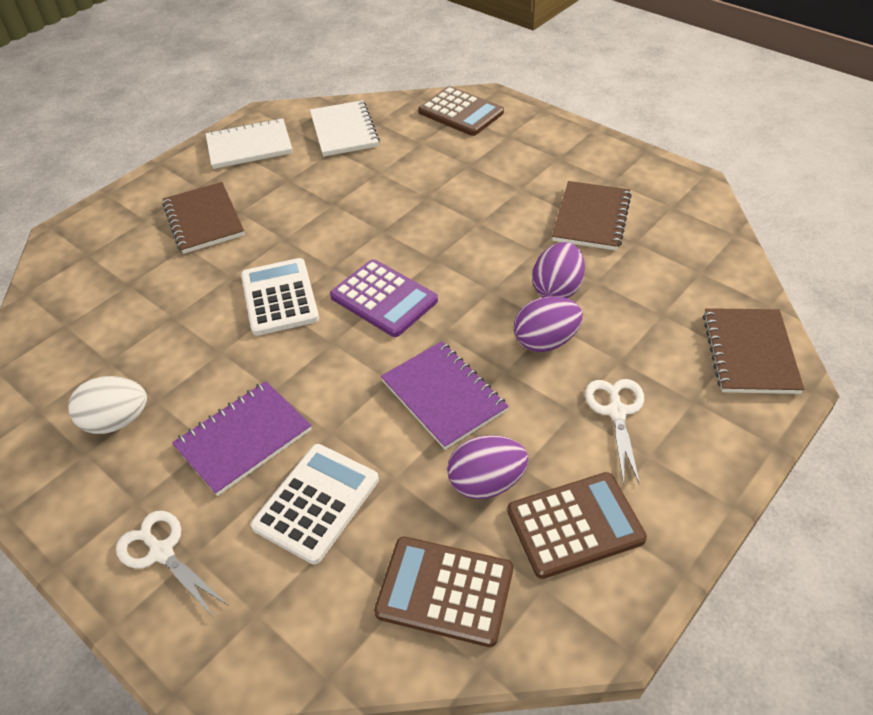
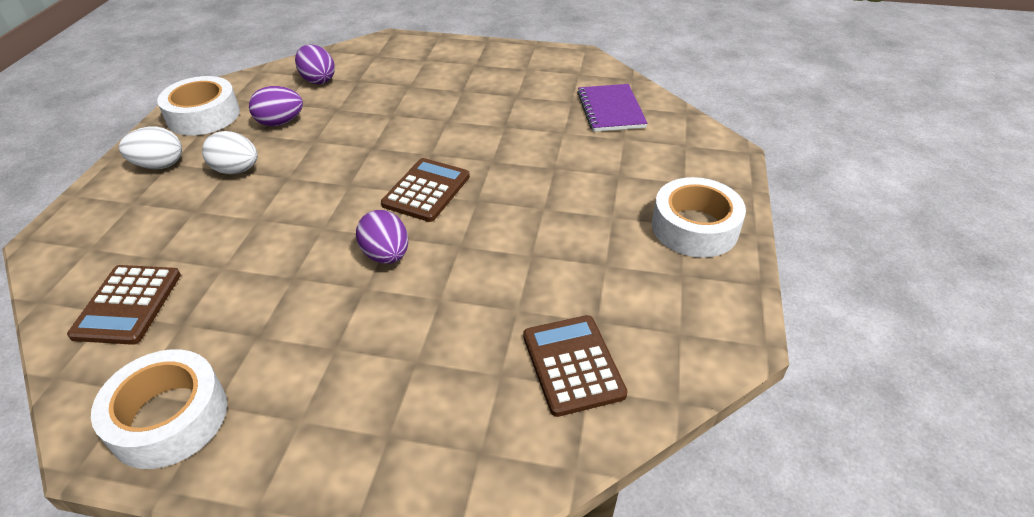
brown notebook: 3 -> 0
purple calculator: 1 -> 0
purple notebook: 2 -> 1
white calculator: 2 -> 0
white egg: 1 -> 2
white notebook: 2 -> 0
white scissors: 2 -> 0
white tape: 0 -> 3

